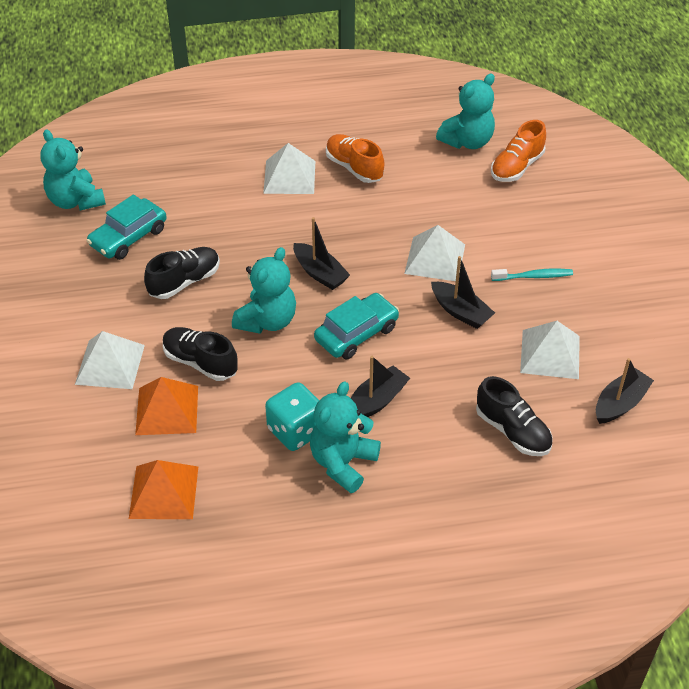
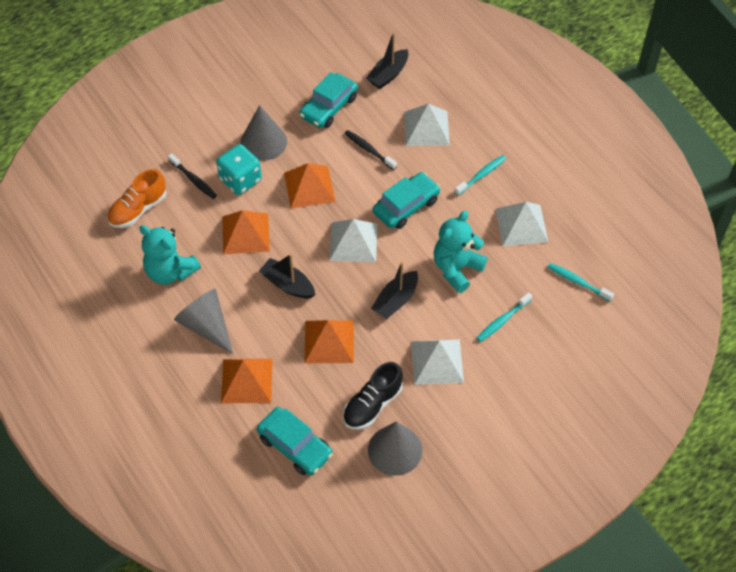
black boat: 4 -> 3
black shoe: 3 -> 1
black toothbrush: 0 -> 2
grey cone: 0 -> 3
orange pyramid: 2 -> 4
orange shoe: 2 -> 1
turquoise car: 2 -> 3
turquoise teddy bear: 4 -> 2
turquoise toothbrush: 1 -> 3

